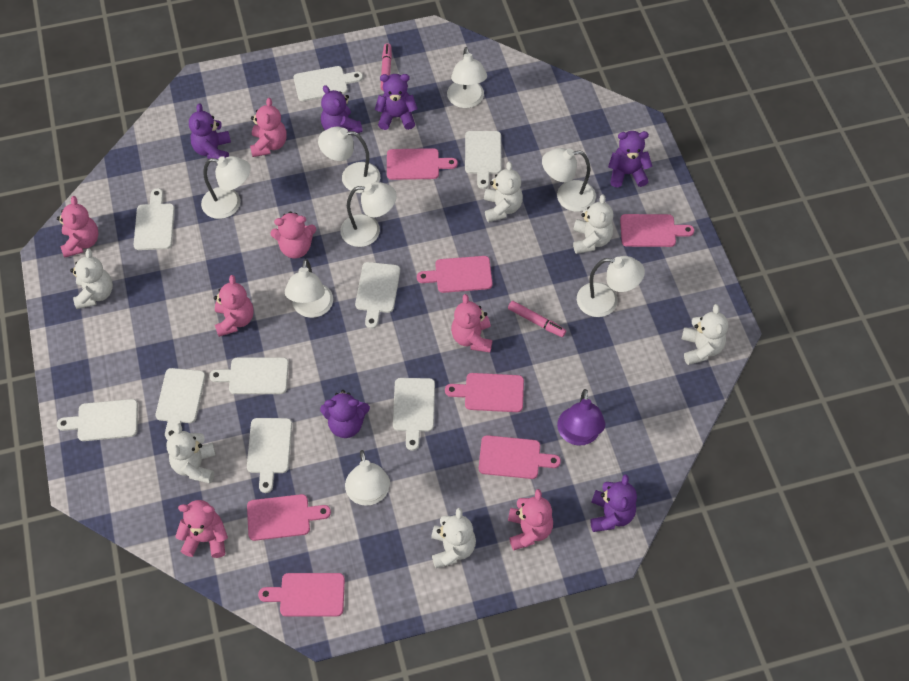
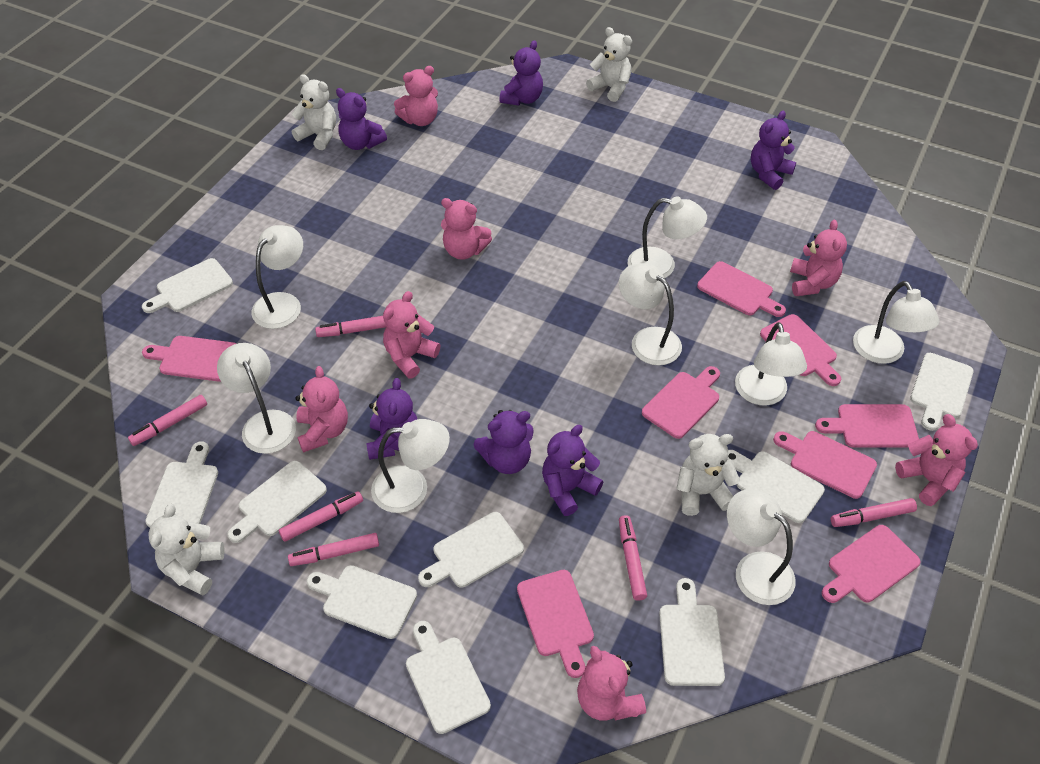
pink cutting board: 7 -> 8
pink marker: 2 -> 6
purple lamp: 1 -> 0
white teddy bear: 6 -> 4

